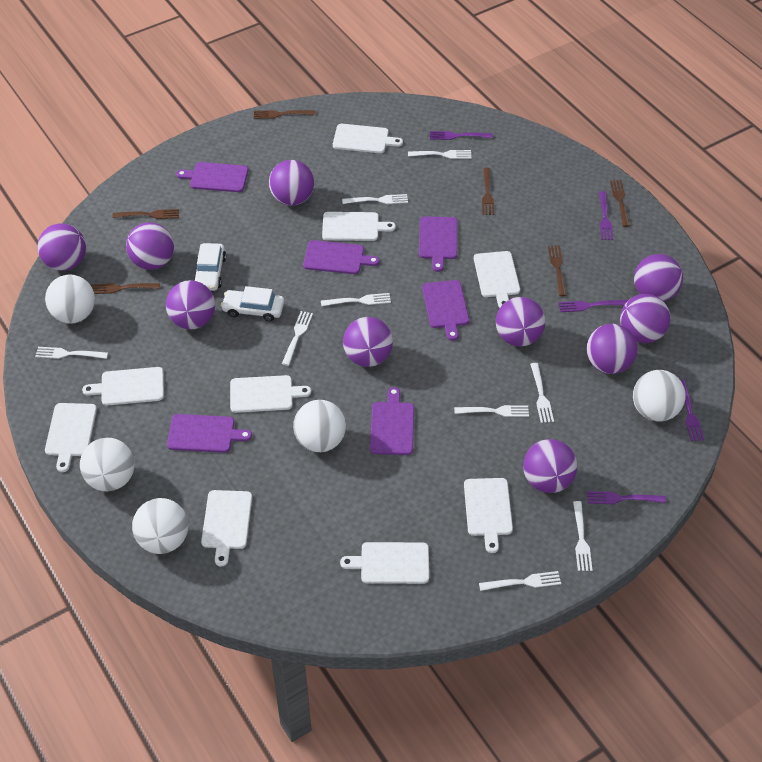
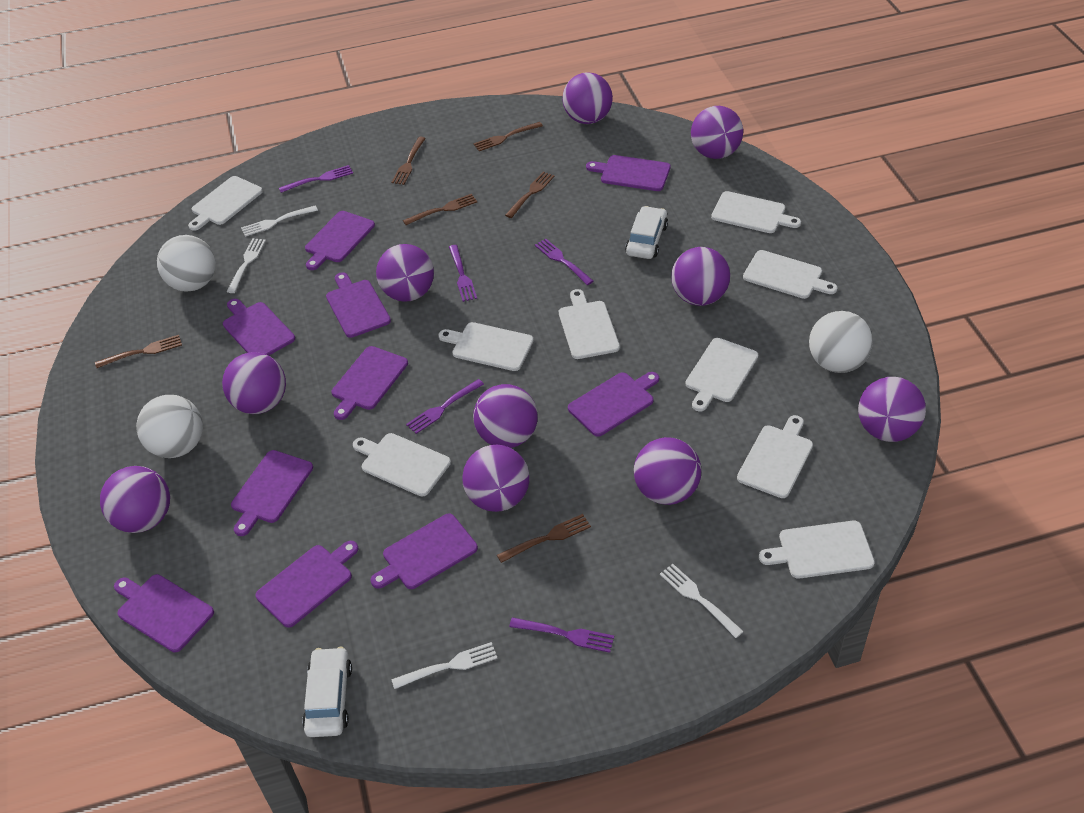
purple cutting board: 6 -> 10
white ball: 5 -> 3
white fork: 9 -> 4

